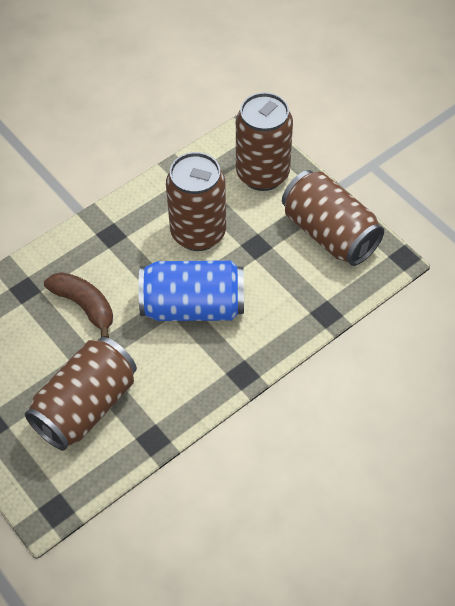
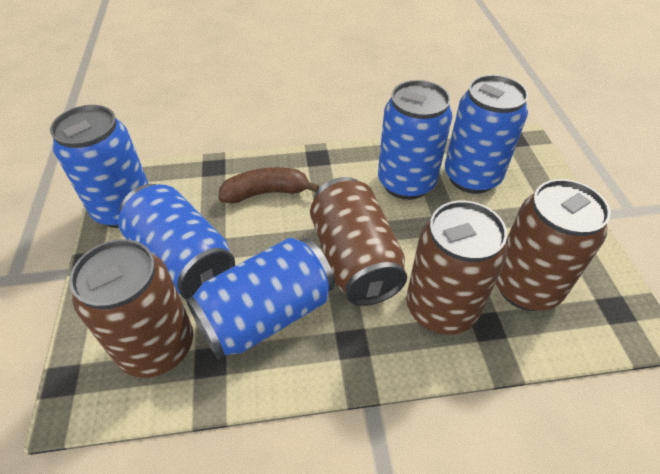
blue can: 1 -> 5

